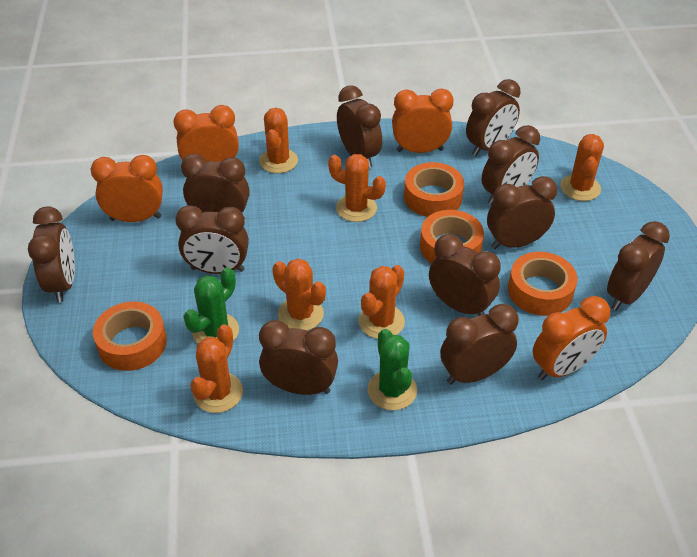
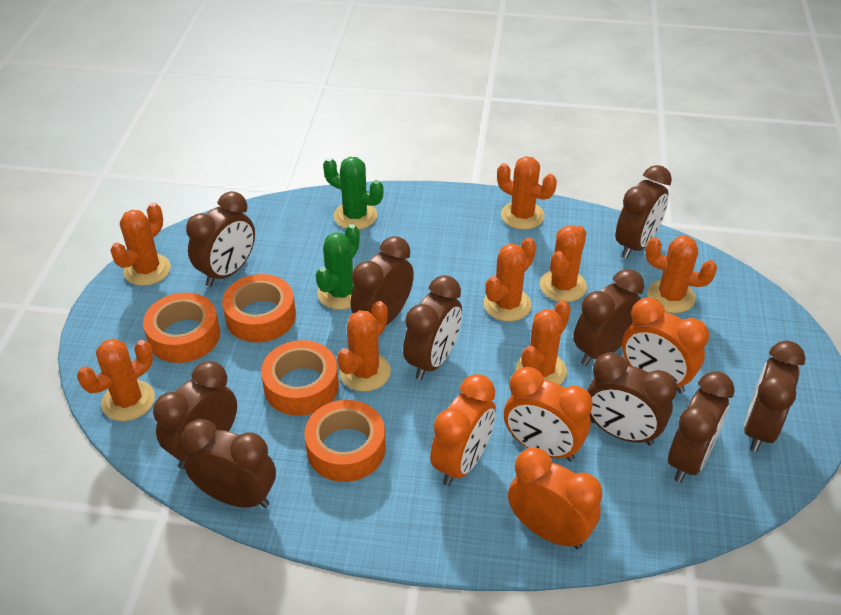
brown clock: 11 -> 10
orange cactus: 6 -> 8

